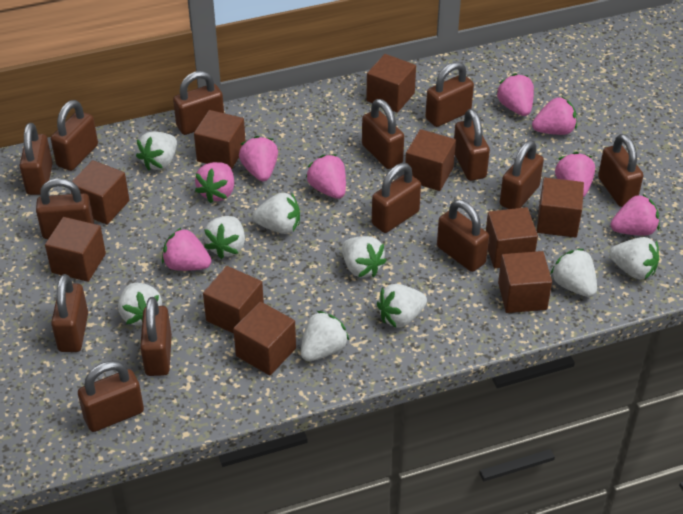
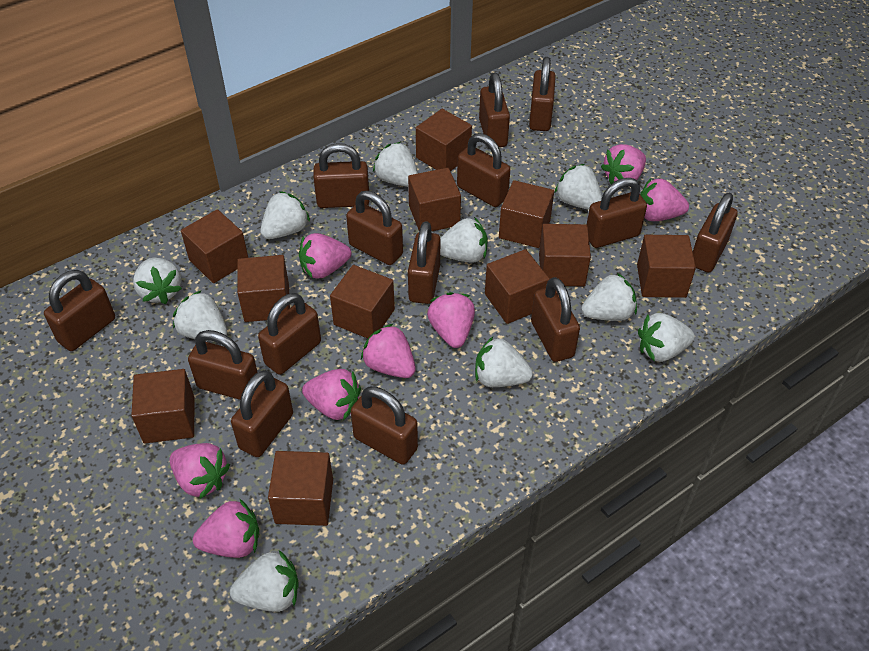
brown cube: 10 -> 11
white strawberry: 9 -> 10

